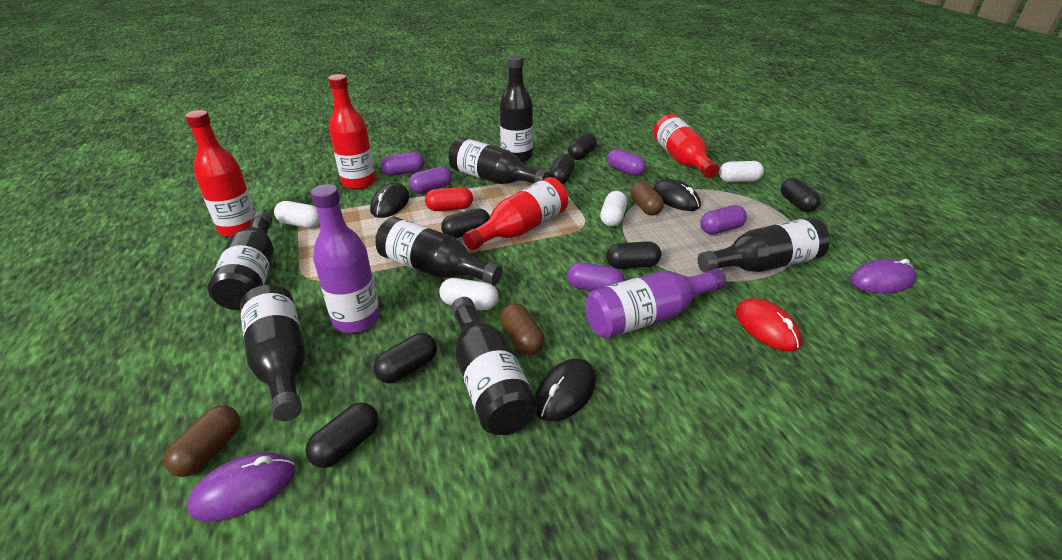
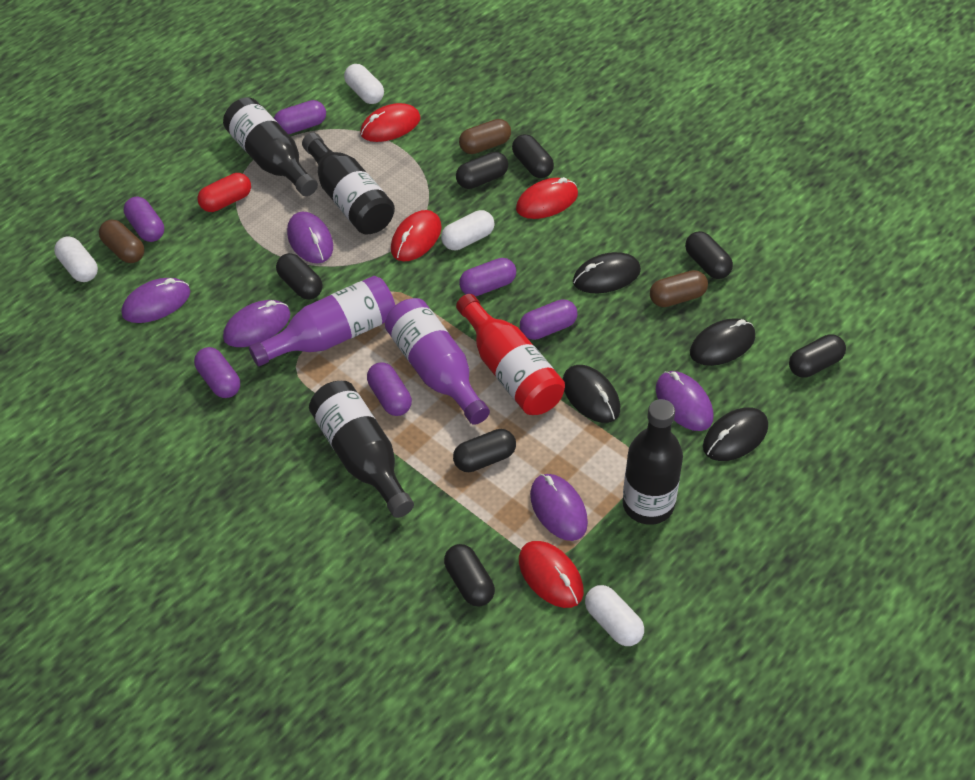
black bottle: 7 -> 4
black mouse: 3 -> 4
purple capsule: 5 -> 6
purple mouse: 2 -> 5
red bottle: 4 -> 1
red mouse: 1 -> 4

